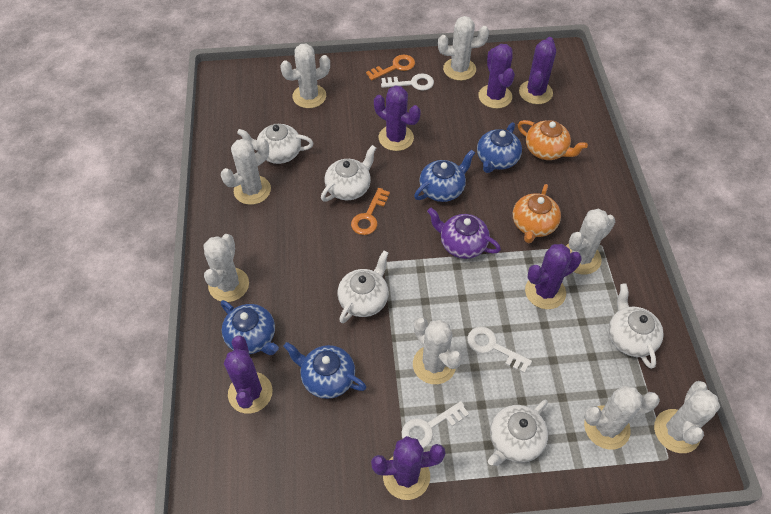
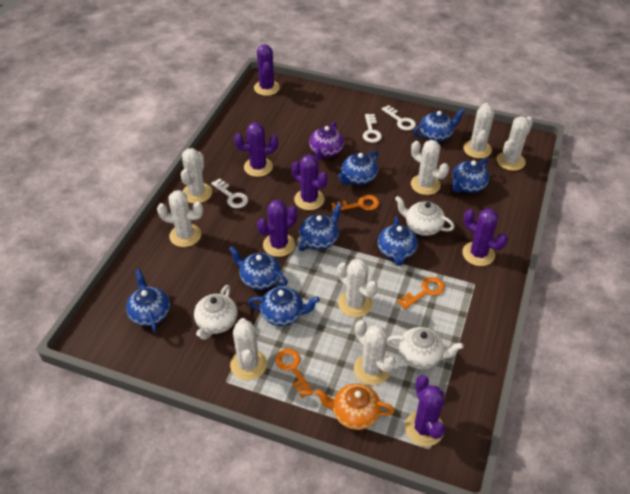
blue teapot: 4 -> 8
orange key: 2 -> 3
orange teapot: 2 -> 1
white teapot: 5 -> 3

